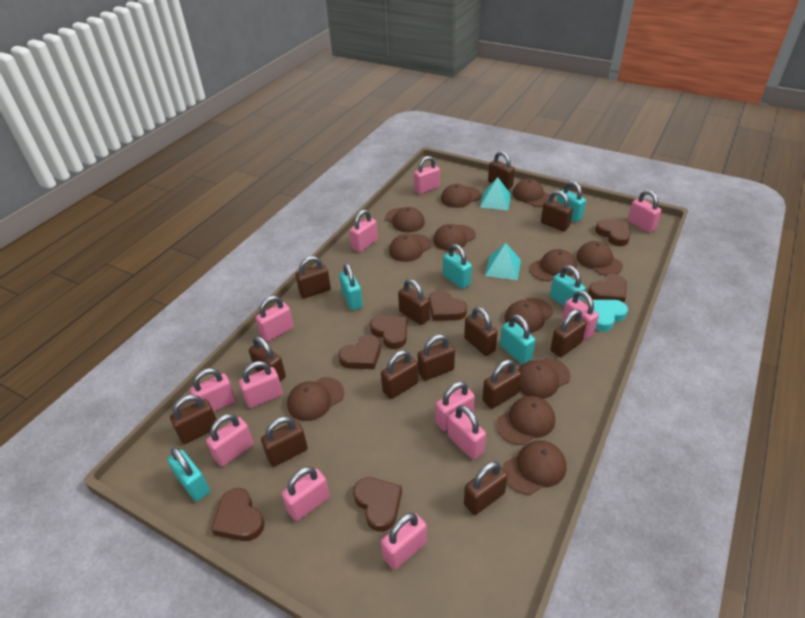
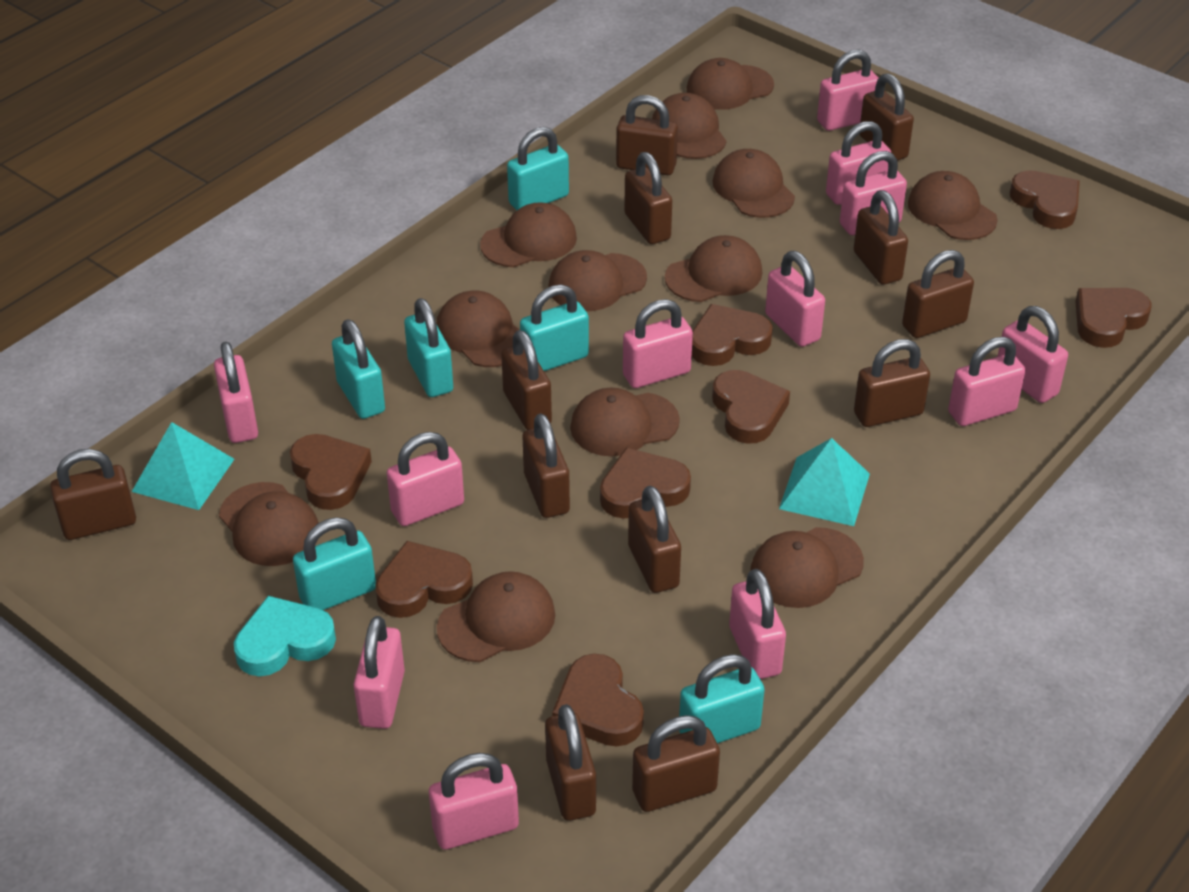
brown heart: 7 -> 8
brown padlock: 13 -> 12

